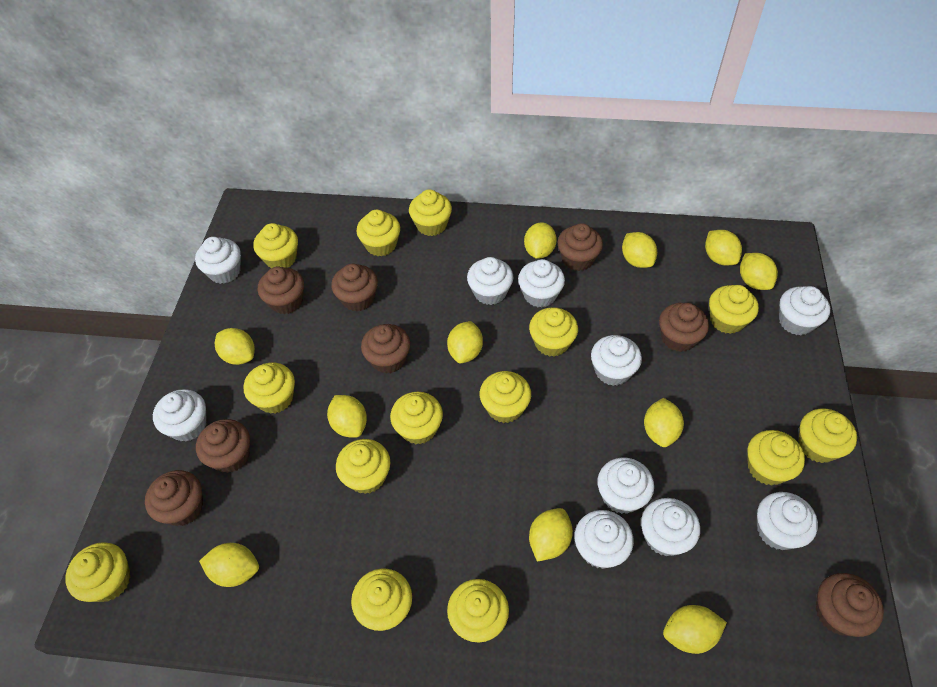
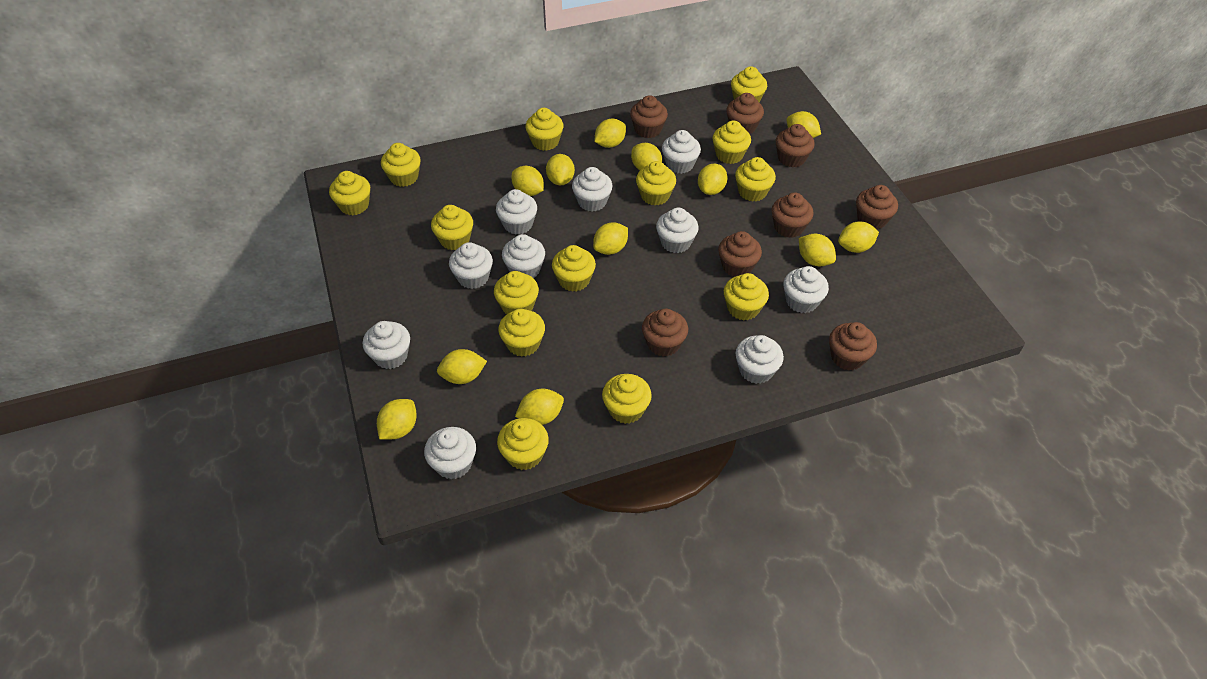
yellow lemon: 11 -> 12

